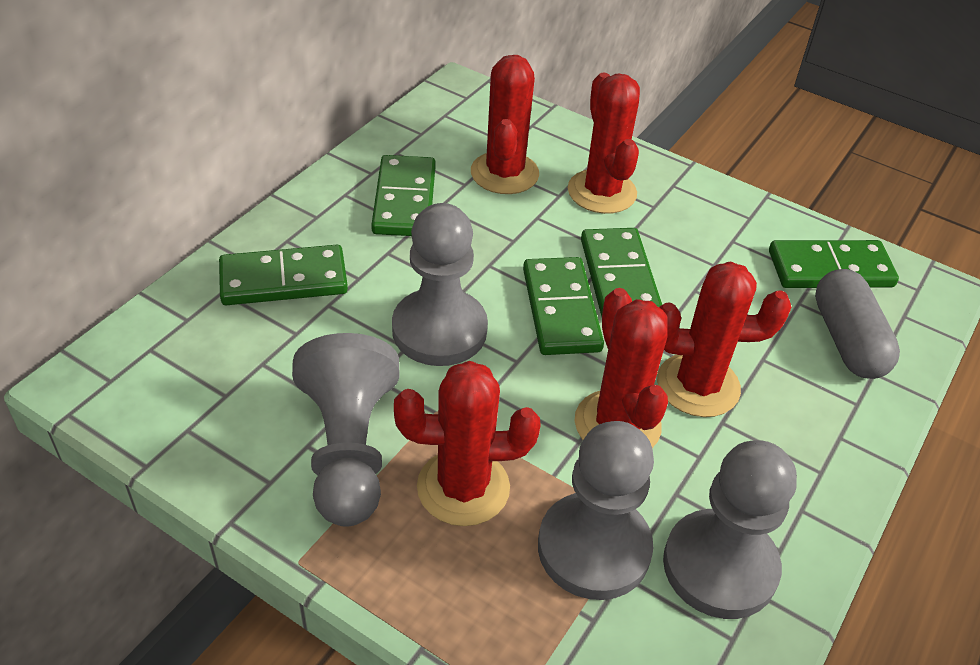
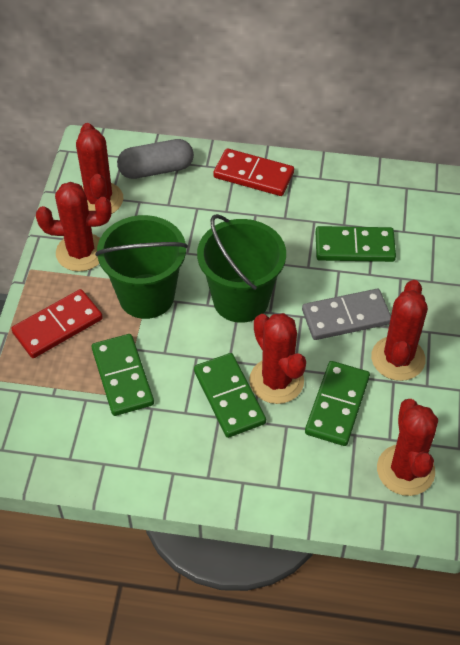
green bucket: 0 -> 2
green domino: 5 -> 4
grey domino: 0 -> 1
grey pawn: 4 -> 0
red domino: 0 -> 2

